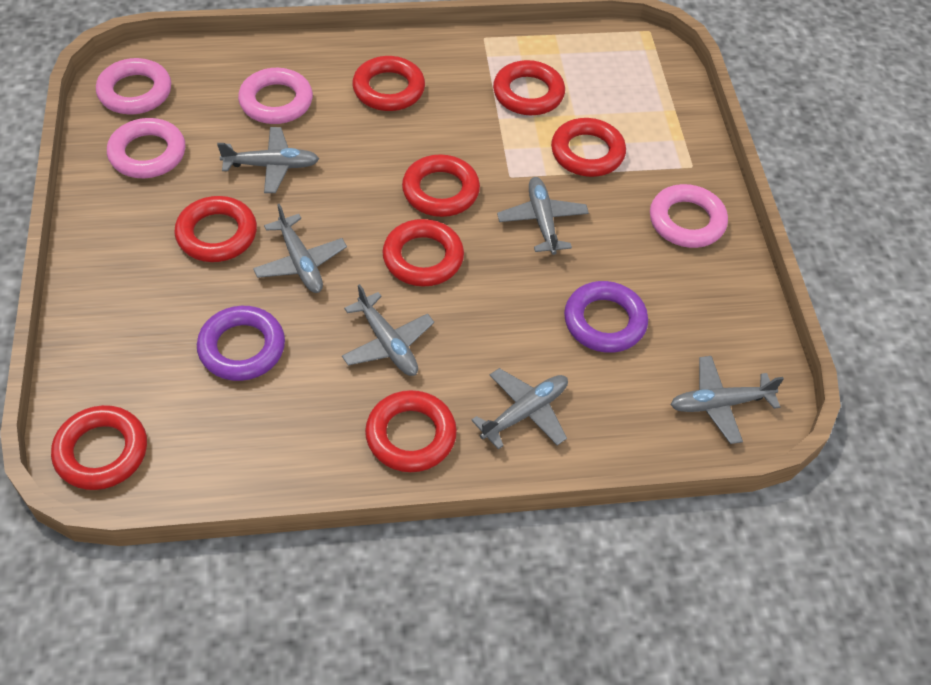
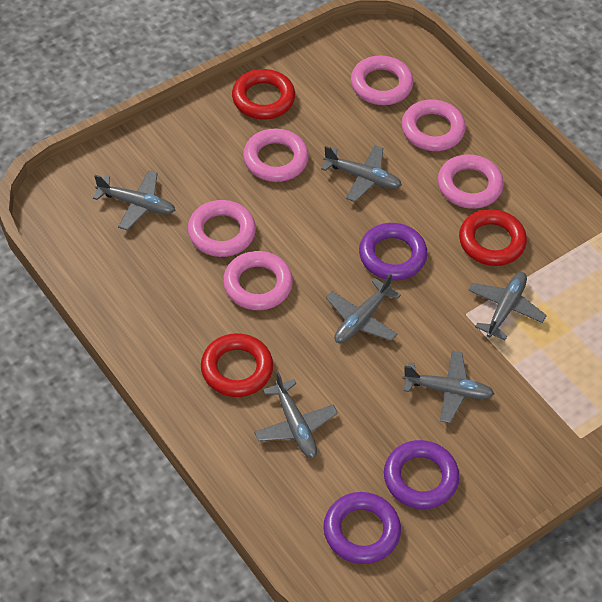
pink ring: 4 -> 6
purple ring: 2 -> 3
red ring: 8 -> 3

